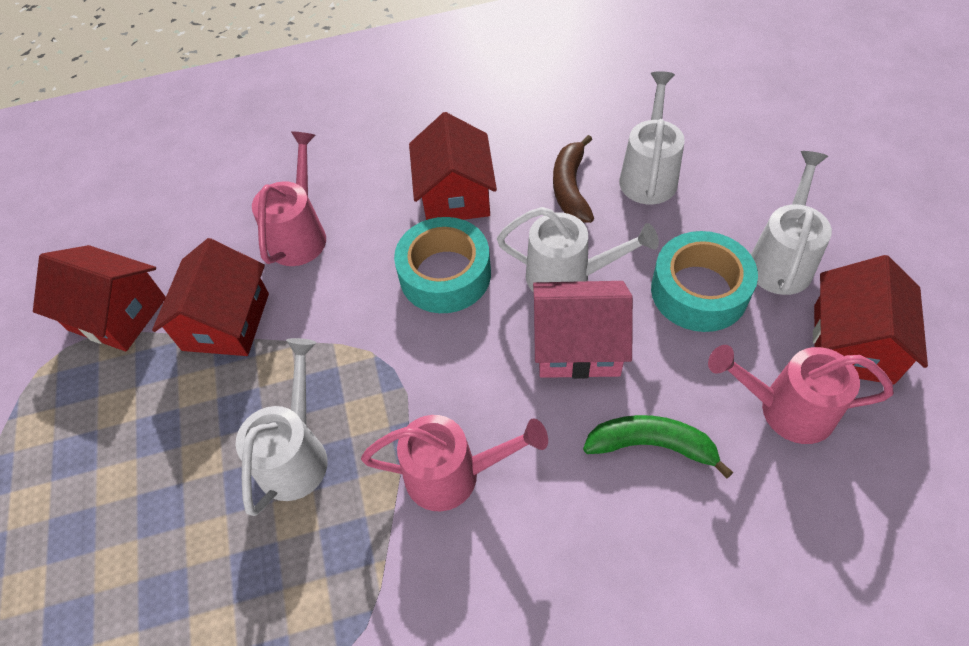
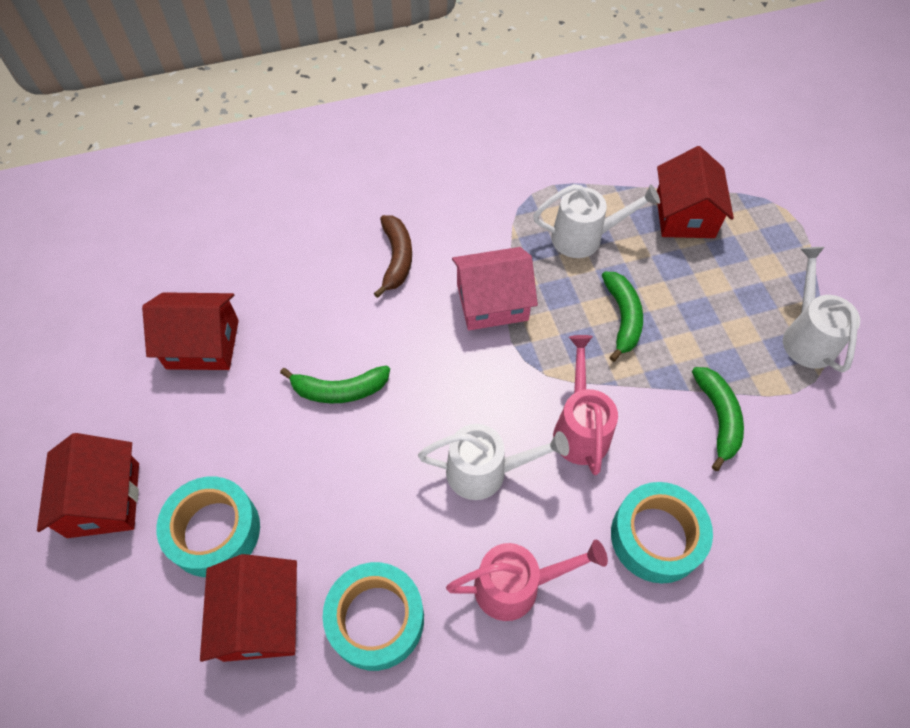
green banana: 1 -> 3
pink watering can: 3 -> 2
turquoise tape: 2 -> 3
white watering can: 4 -> 3

